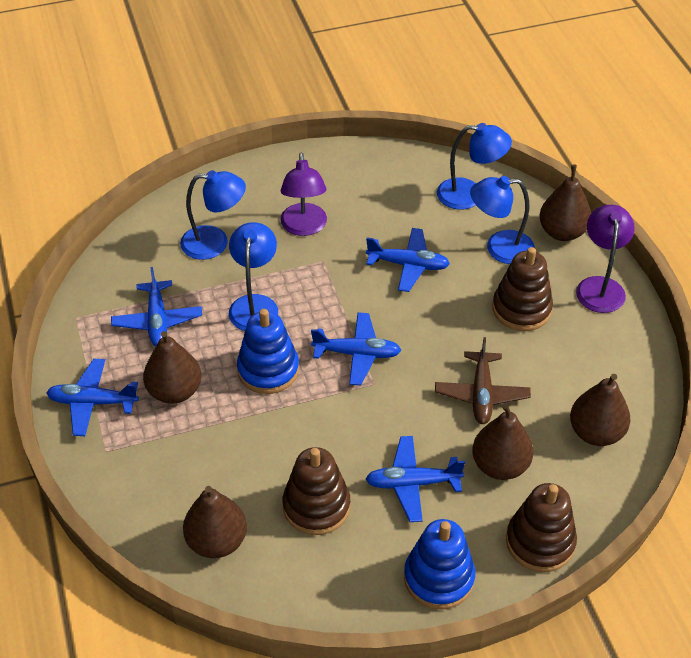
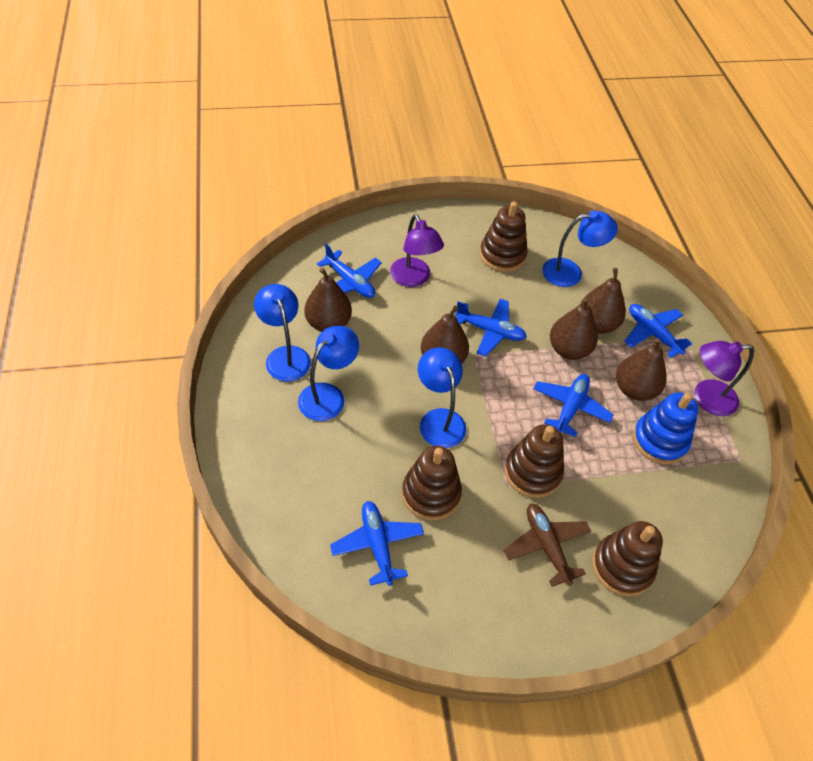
blue stacking toy: 2 -> 1
brown stacking toy: 3 -> 4

